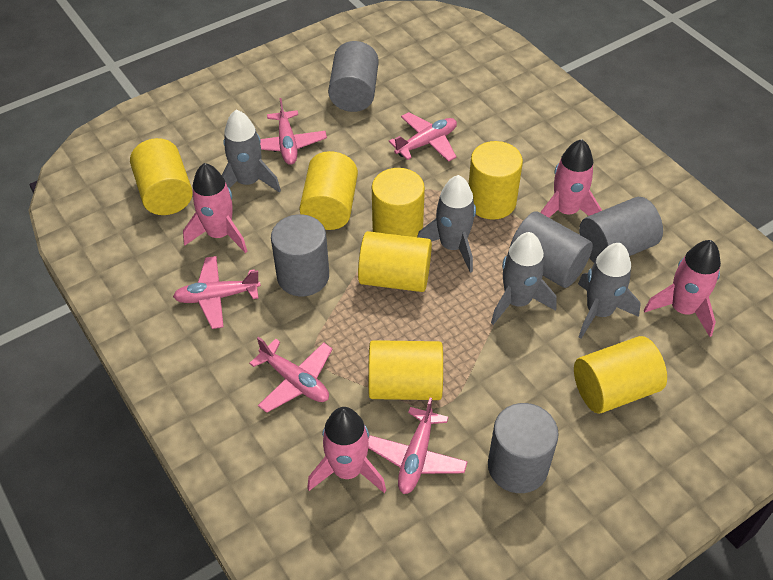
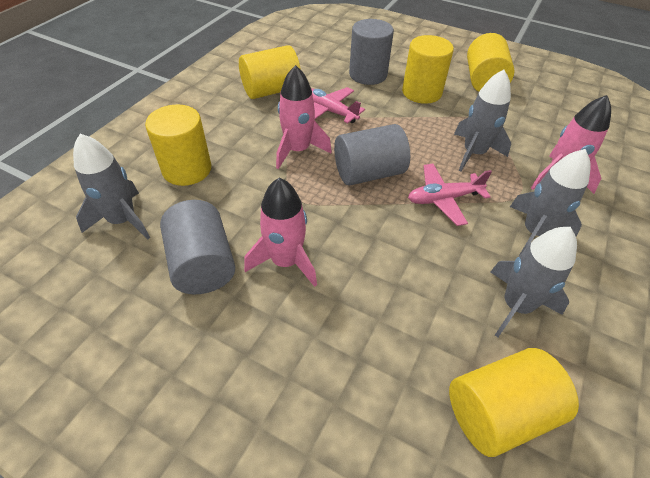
grey cylinder: 5 -> 3
pink plane: 5 -> 2
pink rocket: 4 -> 3
yellow cylinder: 7 -> 5

